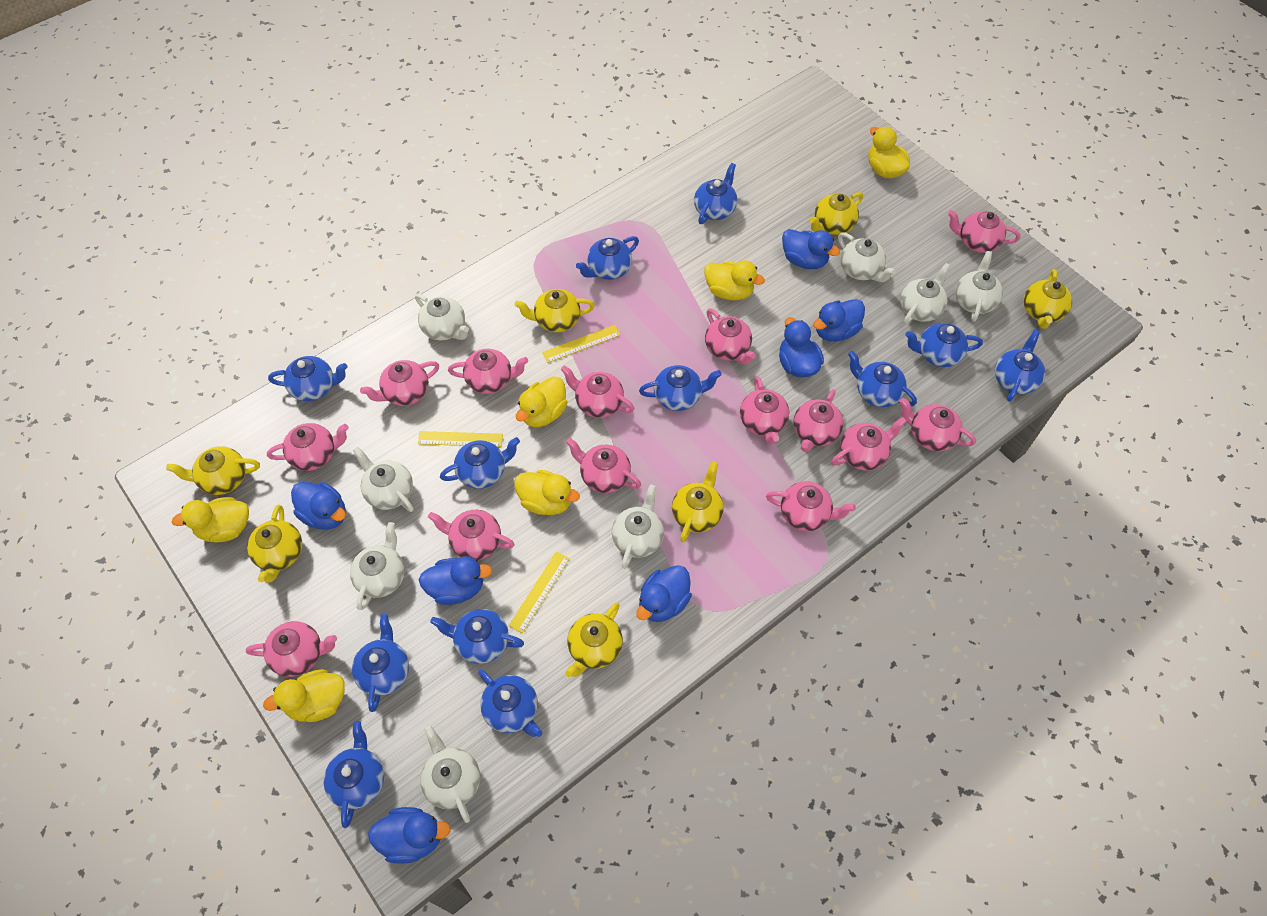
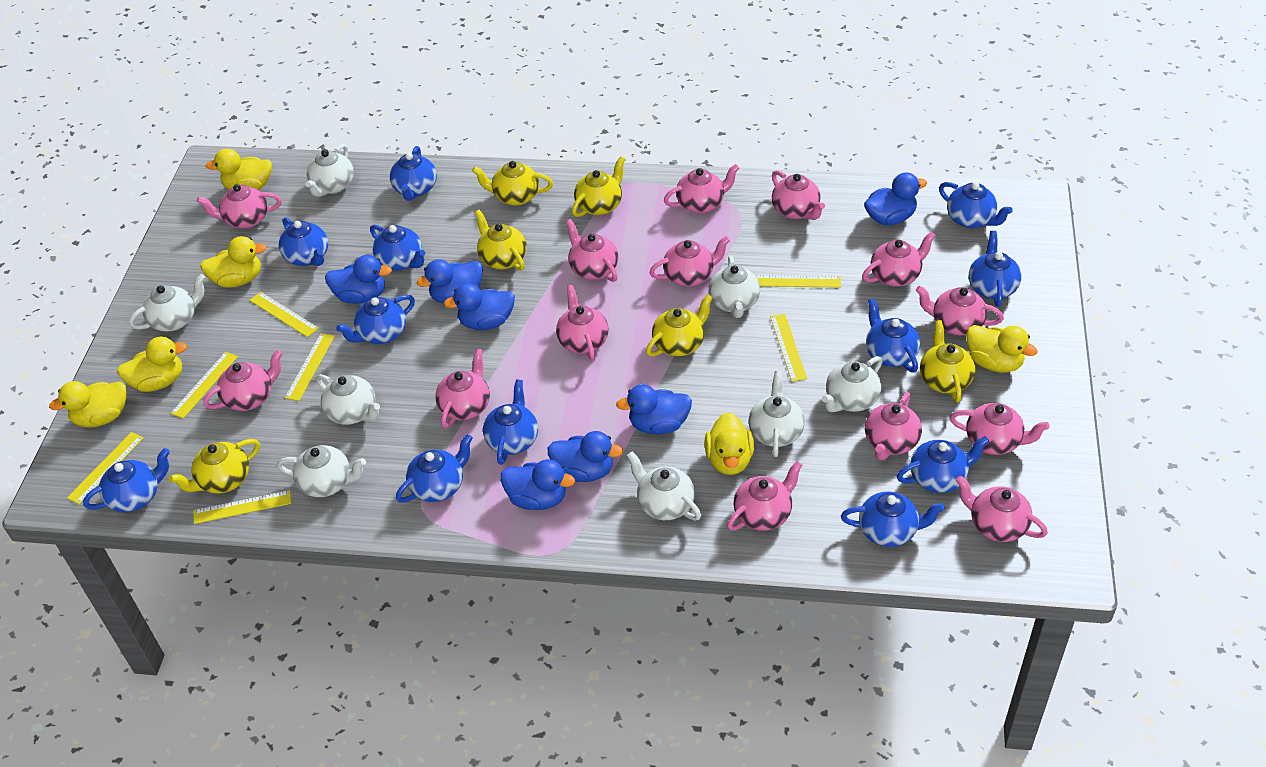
yellow ruler: 3 -> 7
yellow teapot: 7 -> 6

